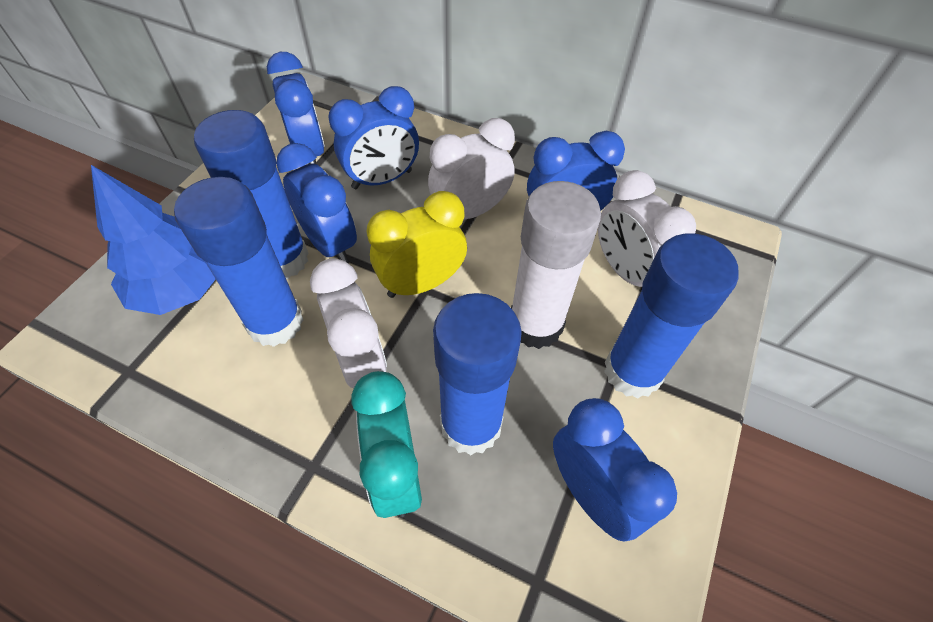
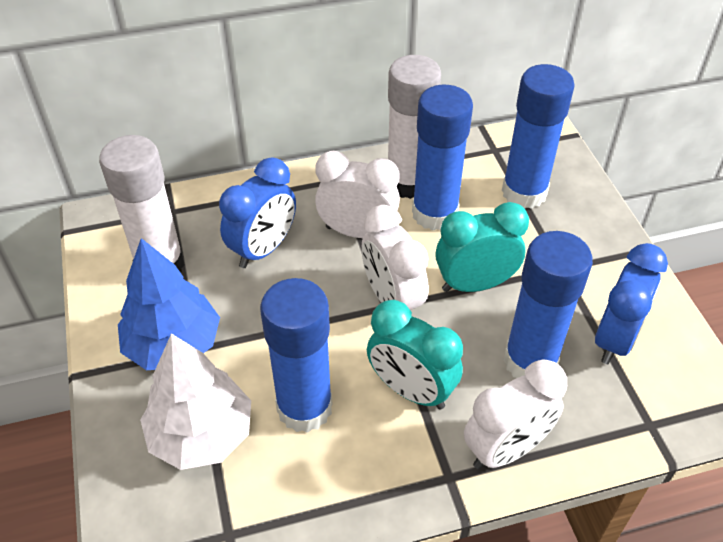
blue clock: 5 -> 2
turquoise clock: 1 -> 2
white glue stick: 1 -> 2
white tree: 0 -> 1
yellow clock: 1 -> 0

